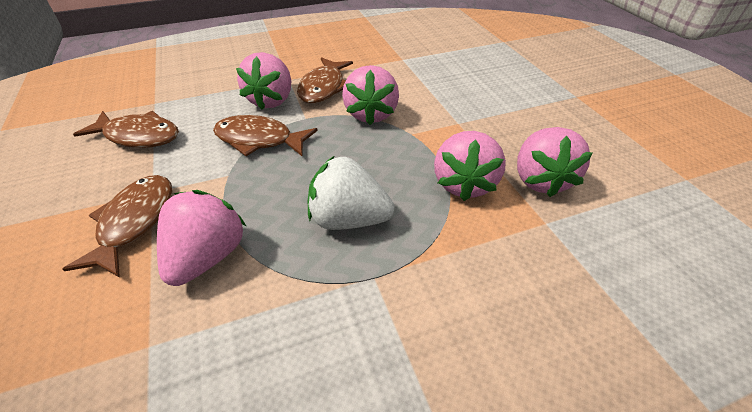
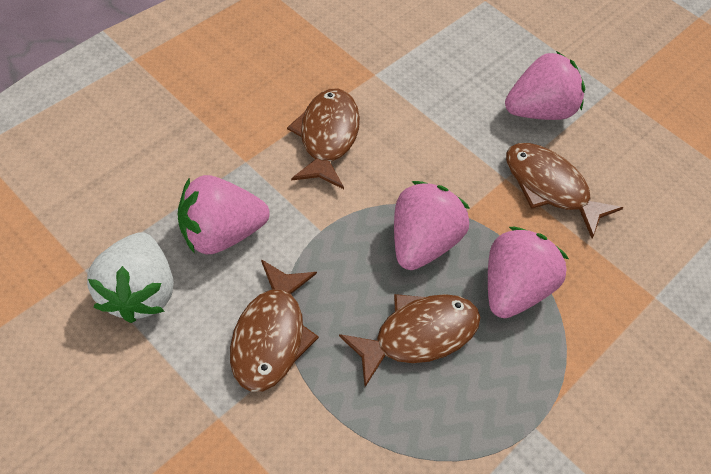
pink strawberry: 5 -> 4

